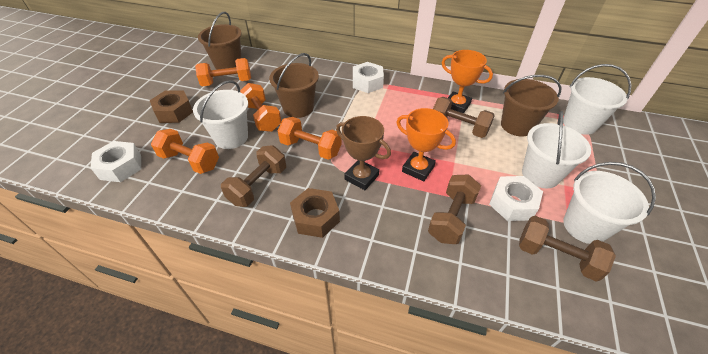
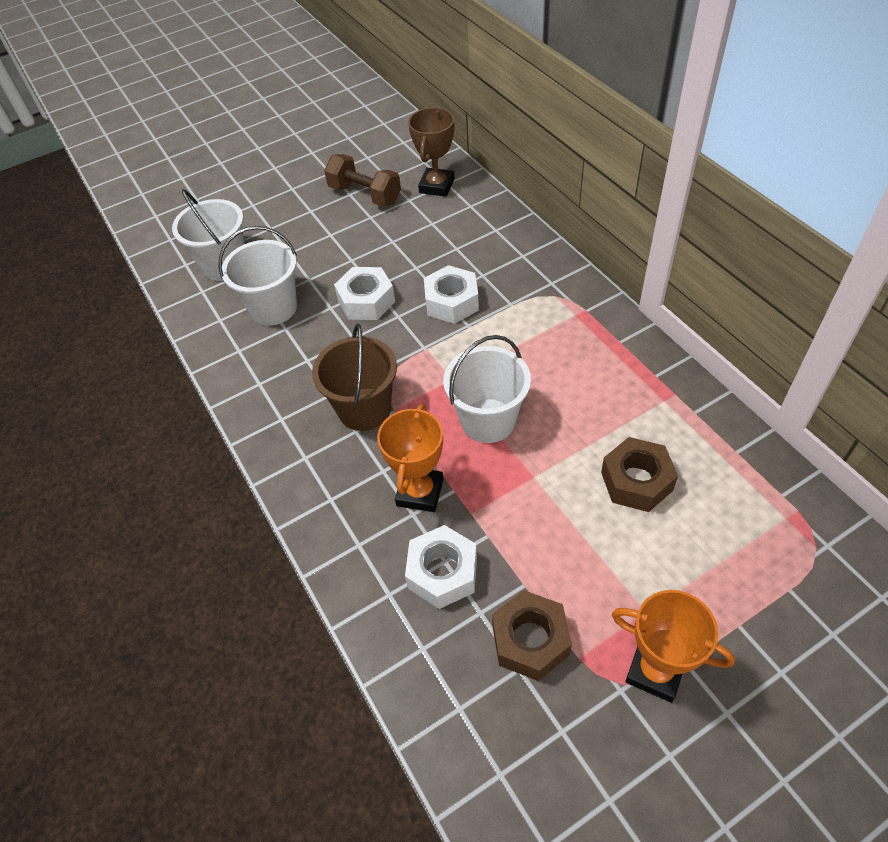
brown bucket: 3 -> 1
brown dumbbell: 4 -> 1
orange dumbbell: 4 -> 0
white bucket: 4 -> 3

